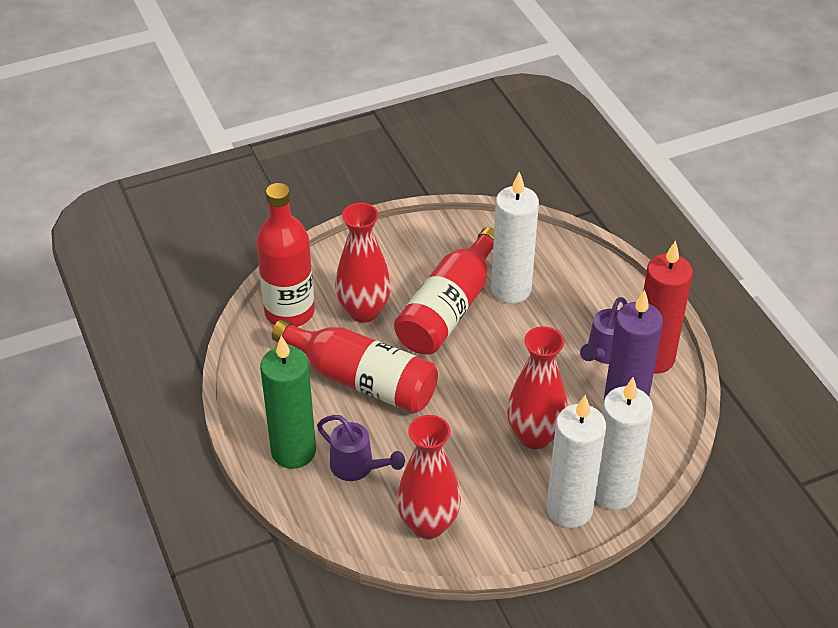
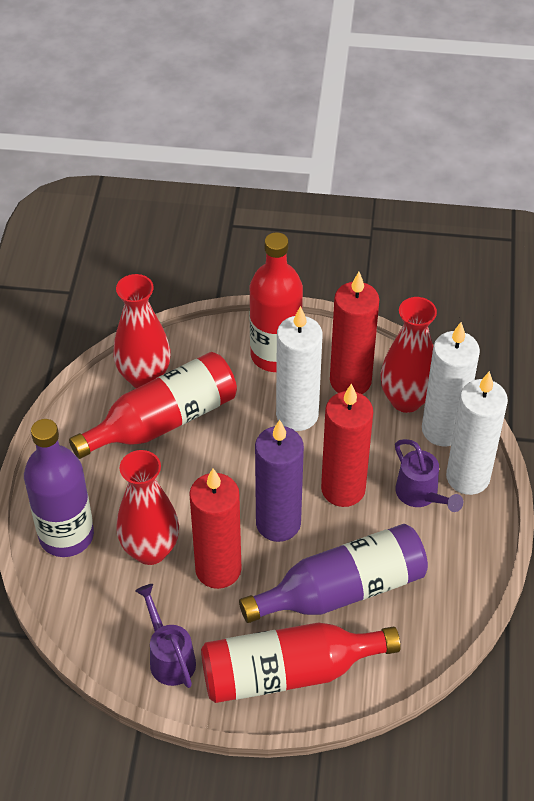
green candle: 1 -> 0
purple bottle: 0 -> 2
red candle: 1 -> 3

